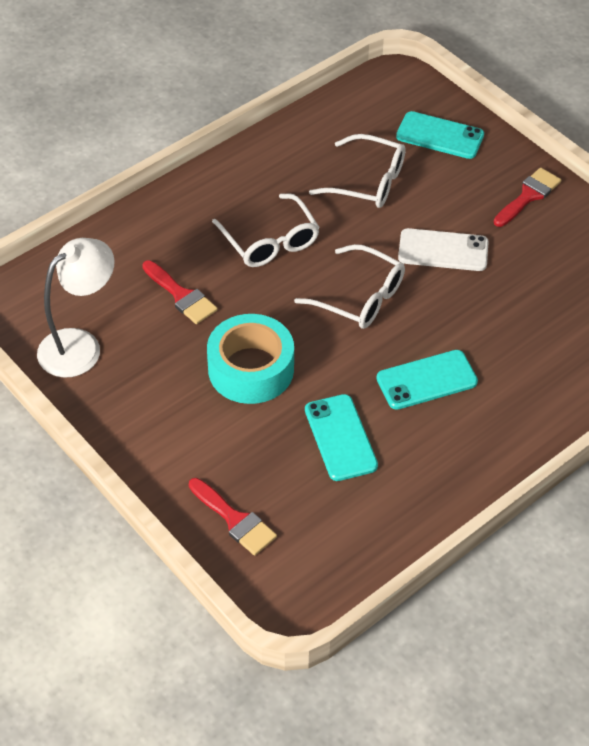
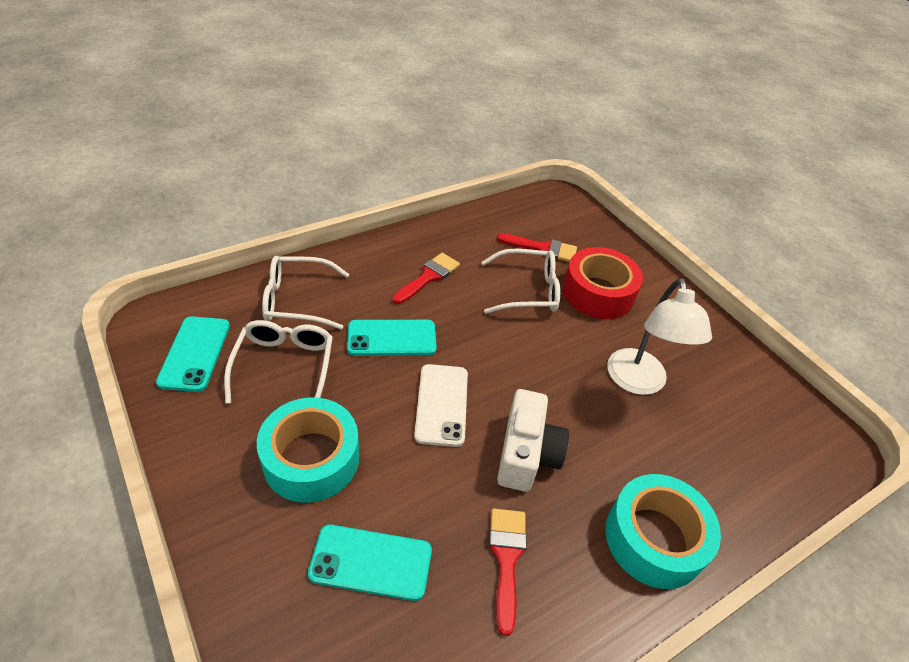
red tape: 0 -> 1
turquoise tape: 1 -> 2
white camera: 0 -> 1

